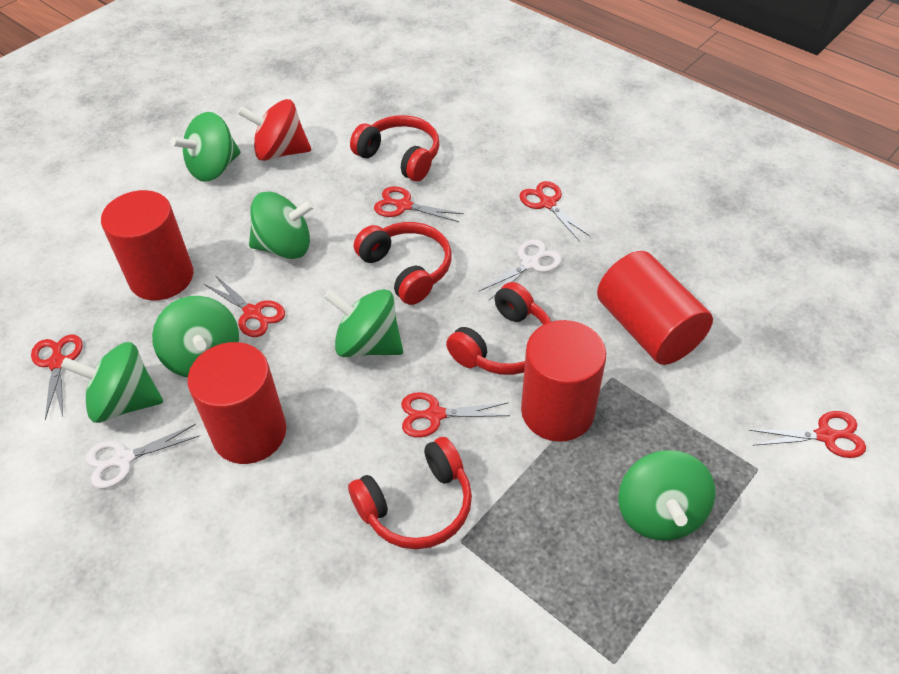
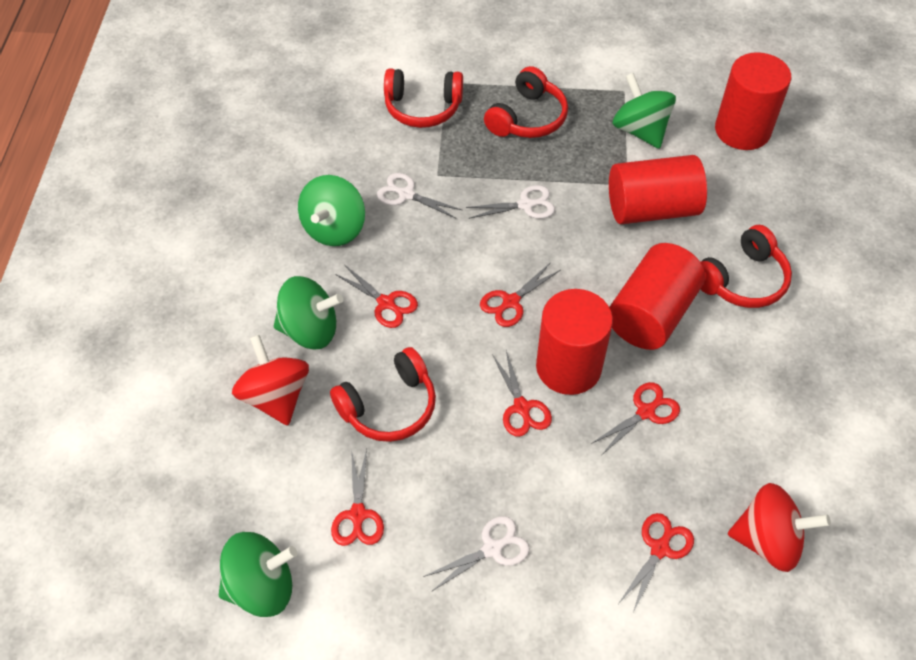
green spinning top: 6 -> 4
red spinning top: 1 -> 2
white scissors: 2 -> 3

